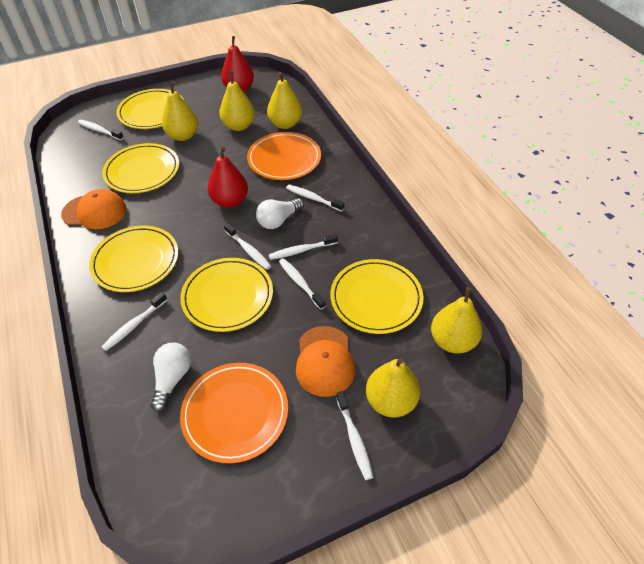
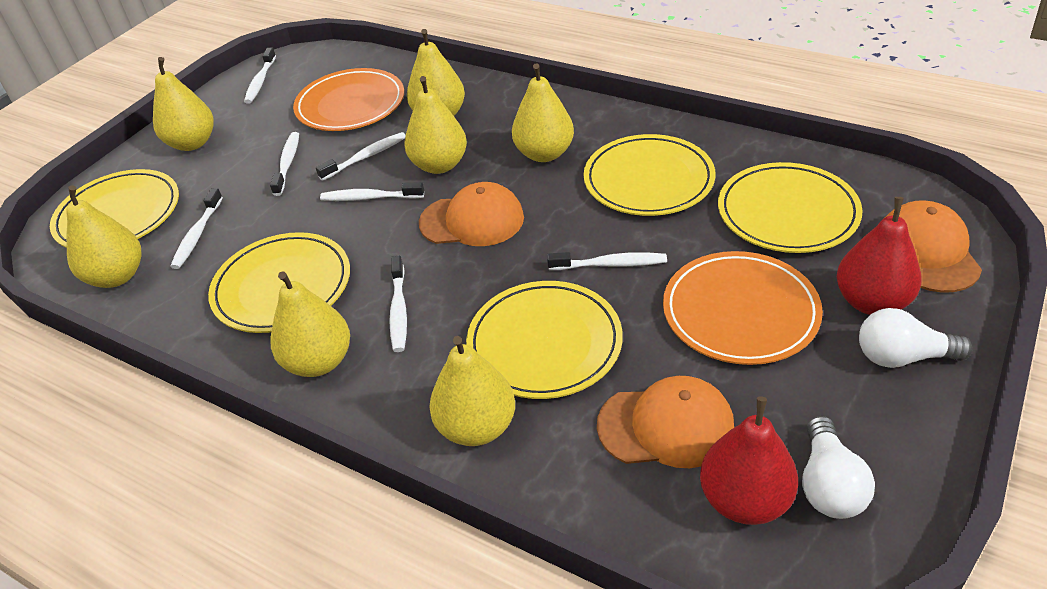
orange cap: 2 -> 3
yellow pear: 5 -> 7

